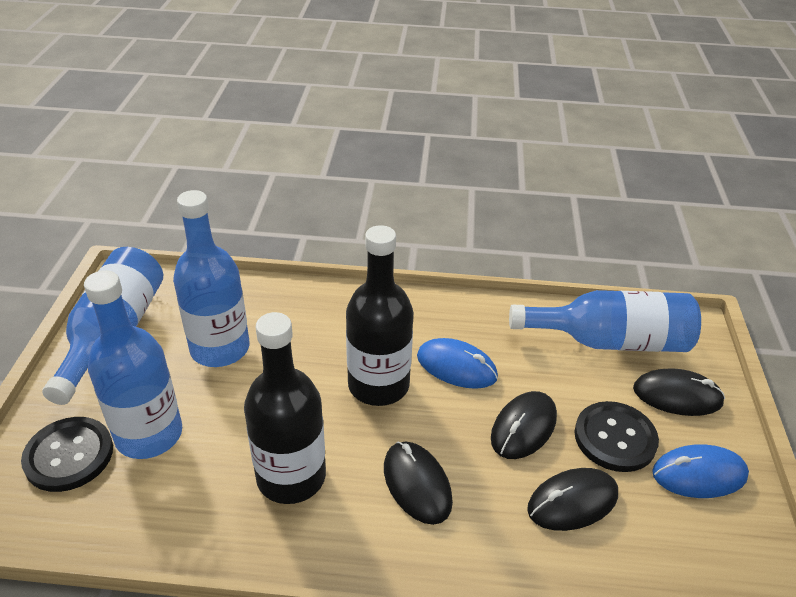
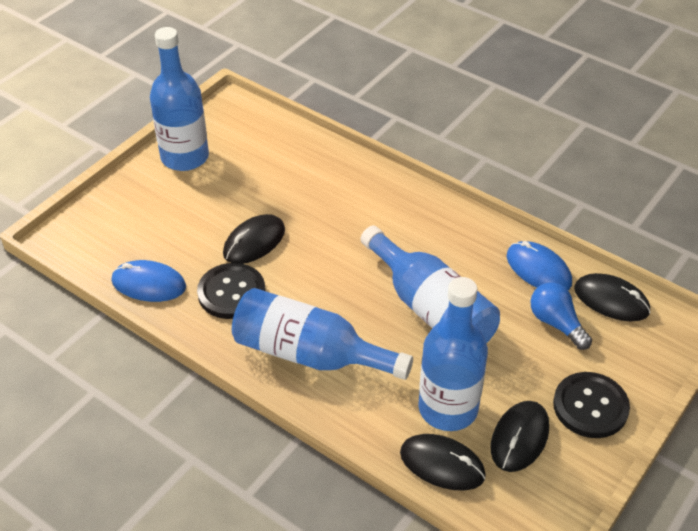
black bottle: 2 -> 0
blue light bulb: 0 -> 1

